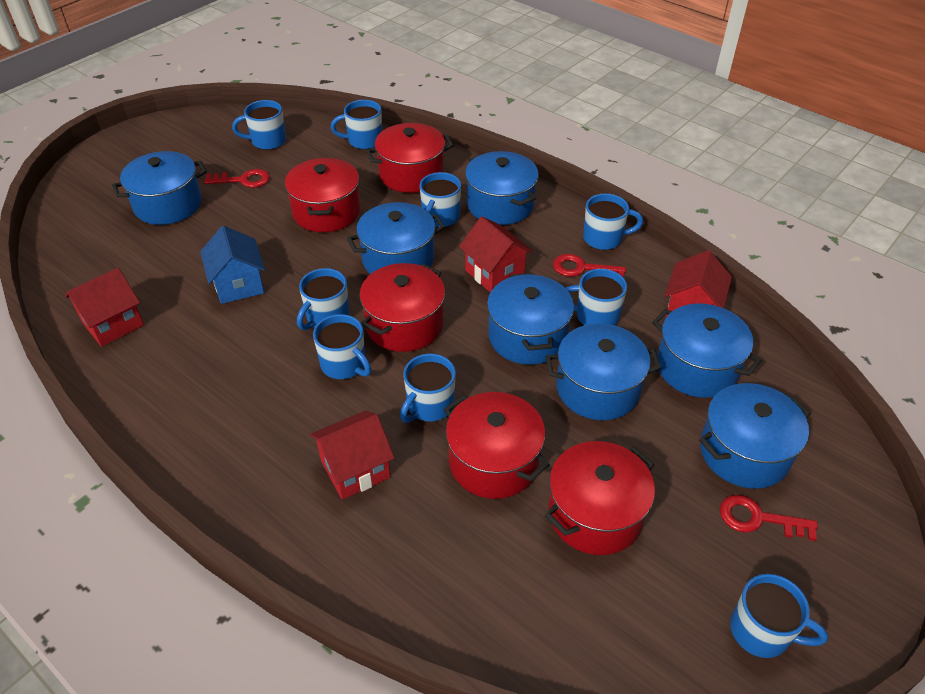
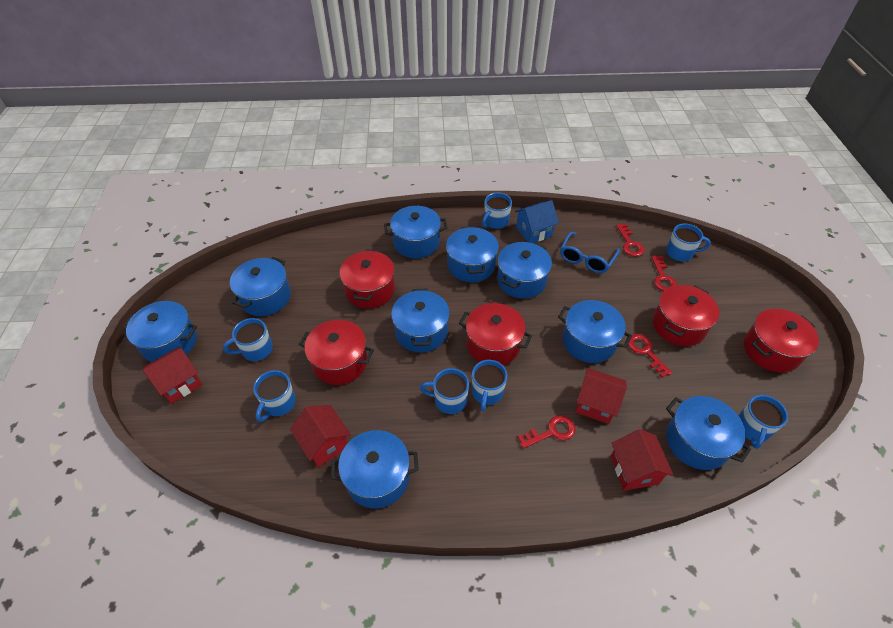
blue glasses: 0 -> 1
blue mug: 9 -> 7
blue pot: 7 -> 9
red key: 3 -> 4

